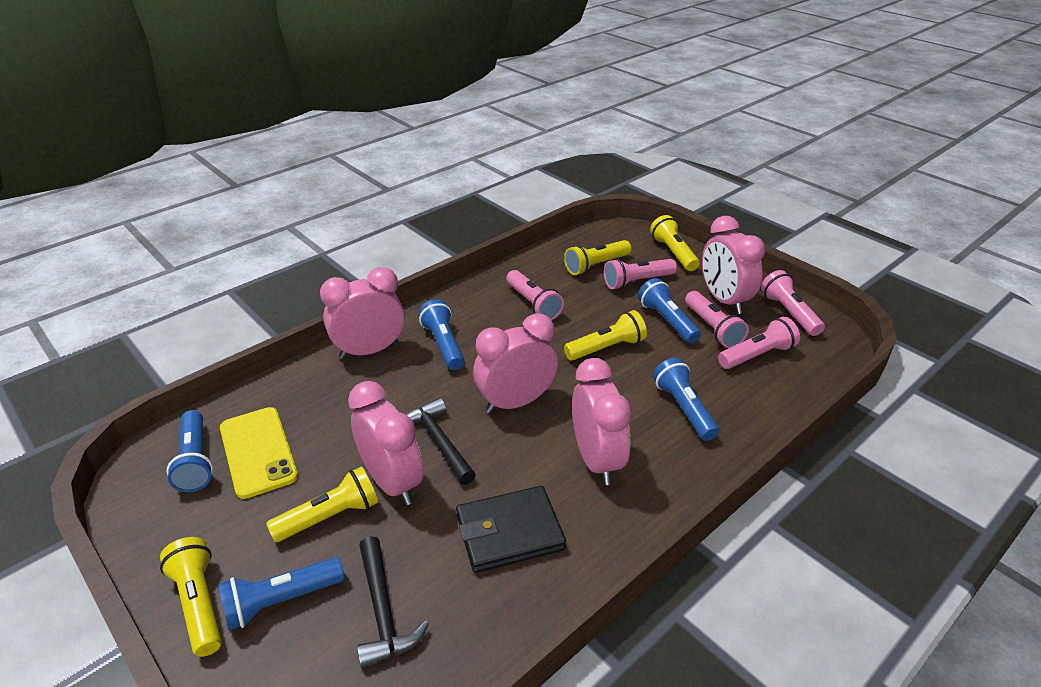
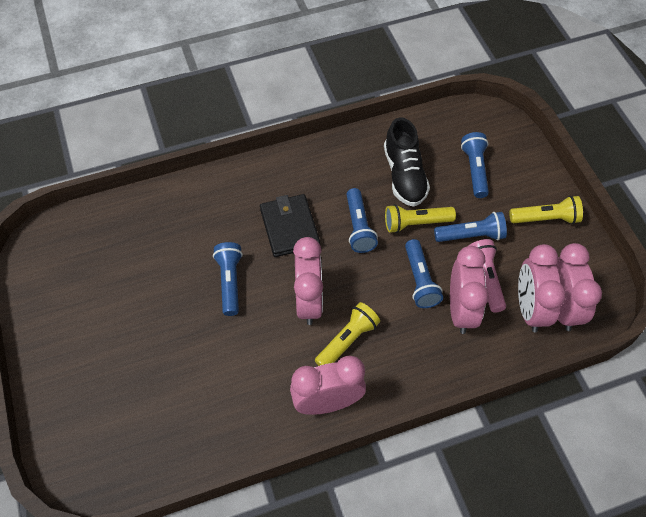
black hammer: 2 -> 0
black shoe: 0 -> 1
pink flashlight: 5 -> 1
yellow flashlight: 5 -> 3
yellow phone: 1 -> 0

